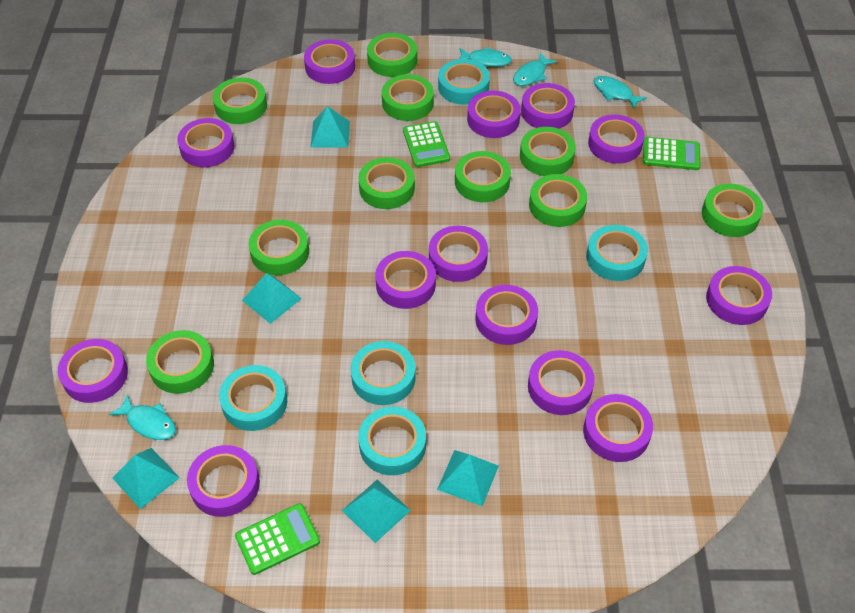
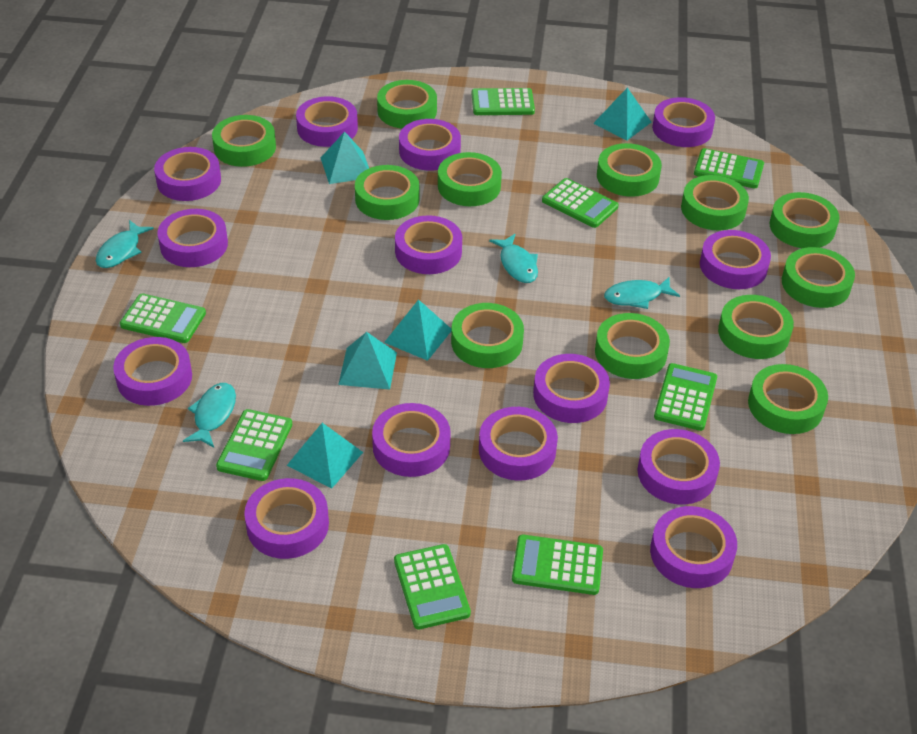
green calculator: 3 -> 8
green tape: 10 -> 12
purple tape: 13 -> 14
turquoise tape: 5 -> 0

